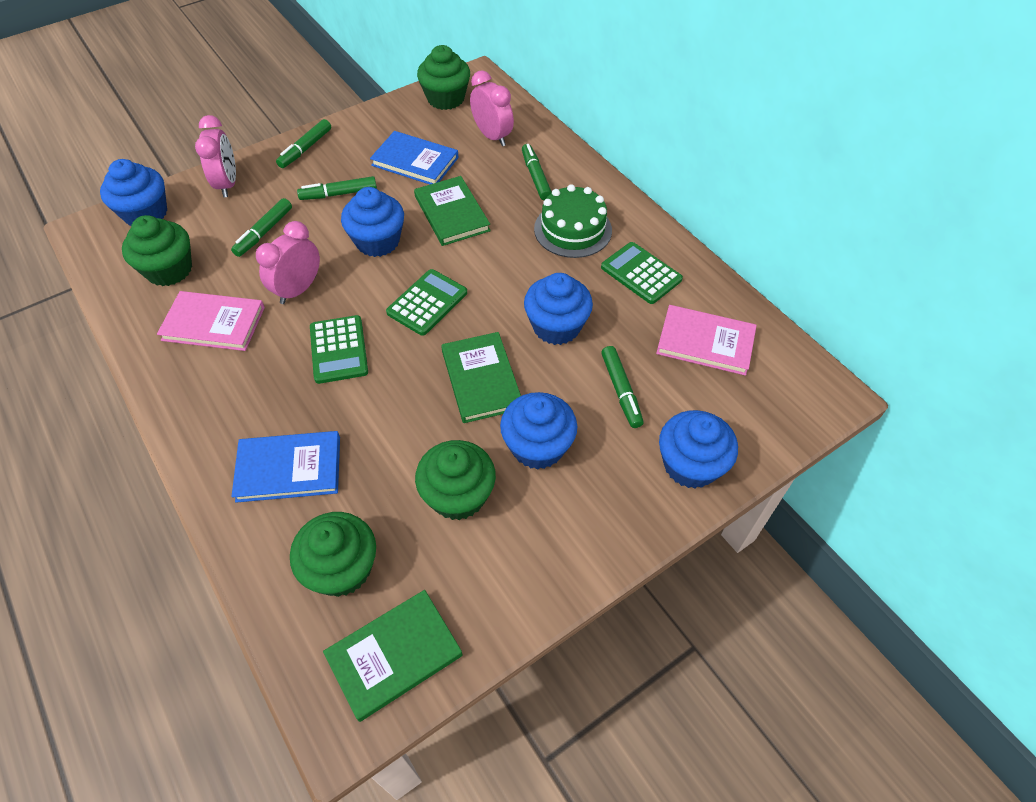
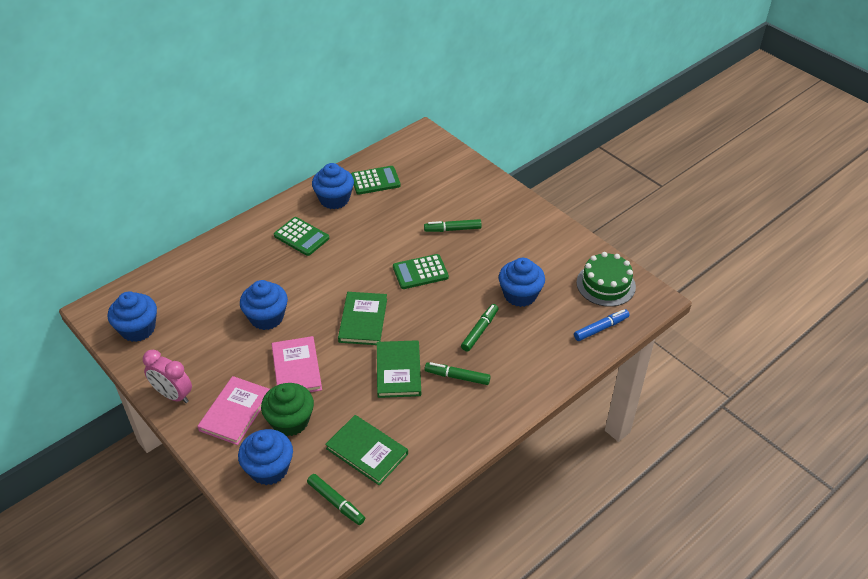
blue book: 2 -> 0
blue marker: 0 -> 1
green cupcake: 4 -> 1
green marker: 5 -> 4
pink clock: 3 -> 1

